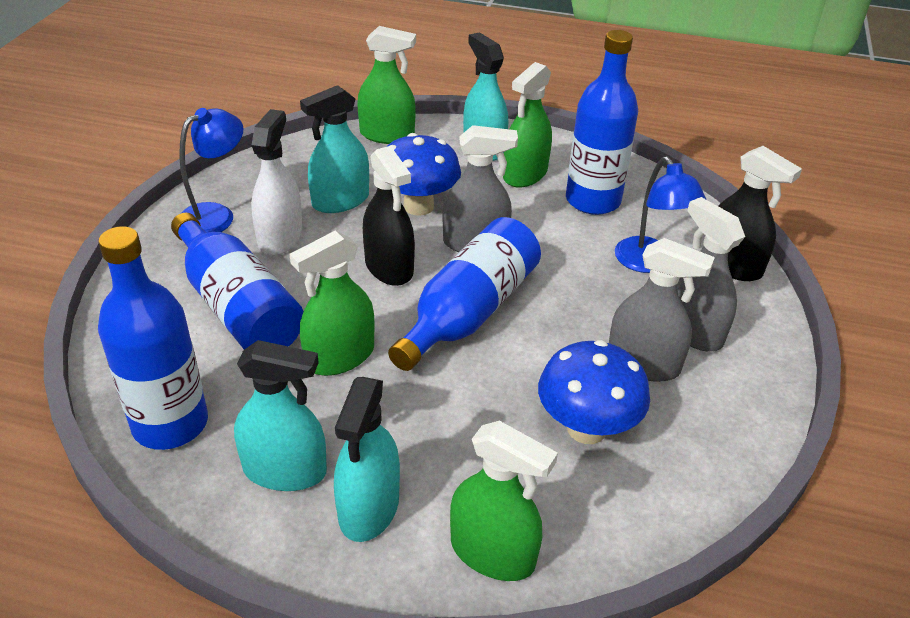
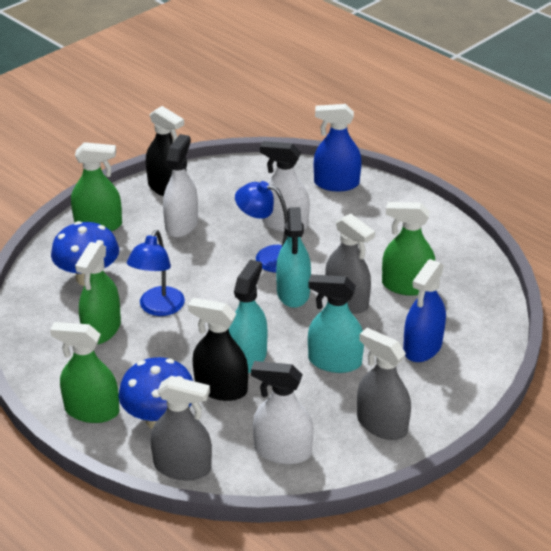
blue bottle: 4 -> 0
blue spray bottle: 0 -> 2
turquoise spray bottle: 4 -> 3
white spray bottle: 1 -> 3

